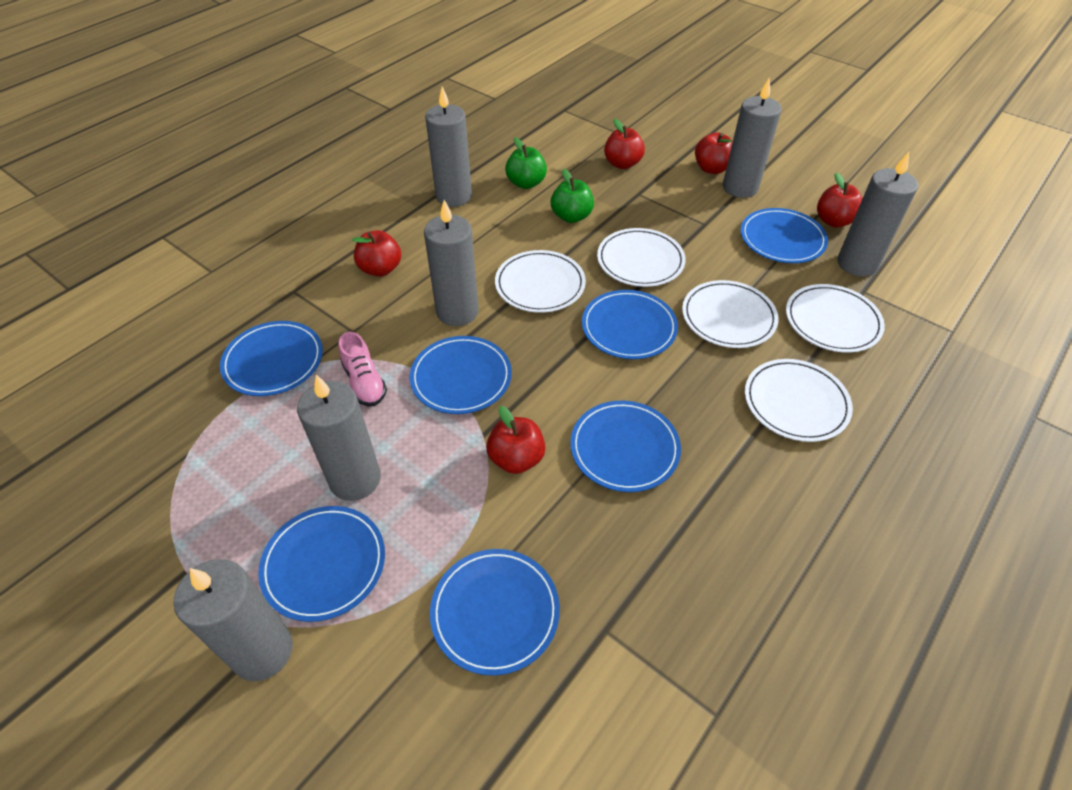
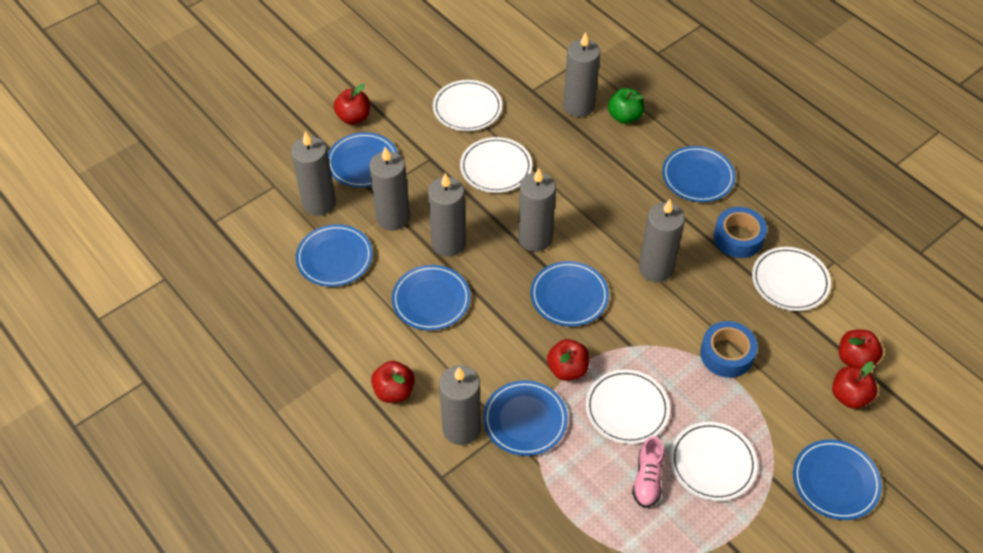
blue tape: 0 -> 2
green apple: 2 -> 1
grey candle: 6 -> 7

